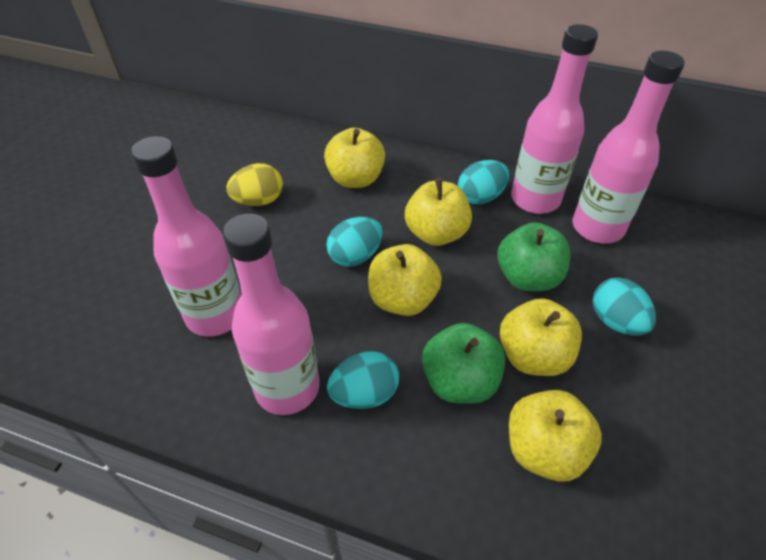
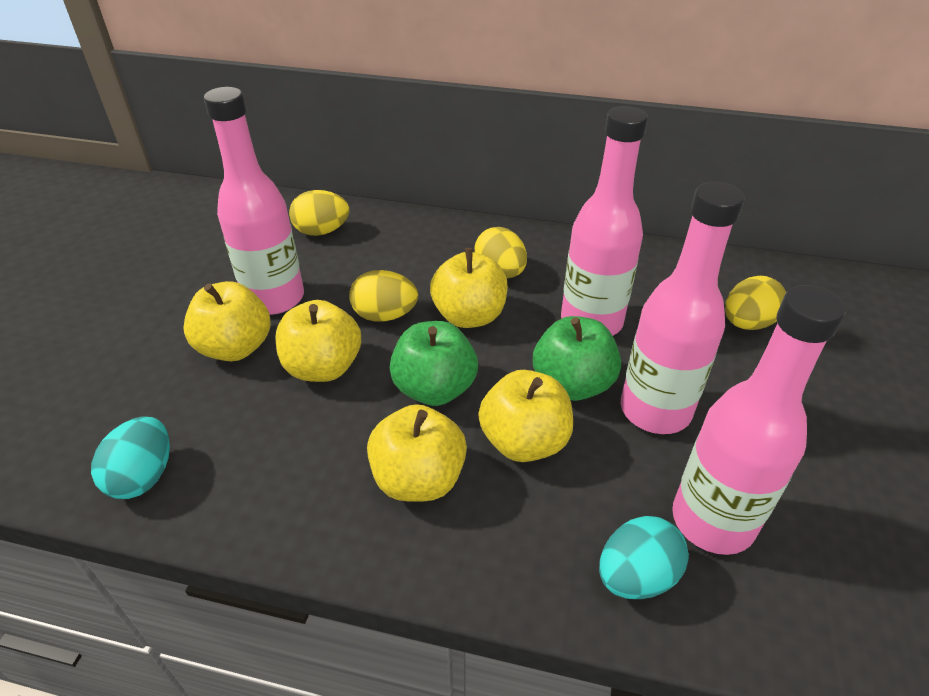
turquoise egg: 4 -> 2
yellow egg: 1 -> 4

